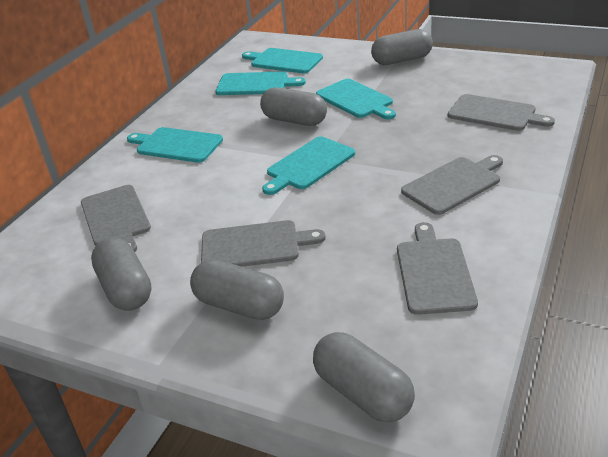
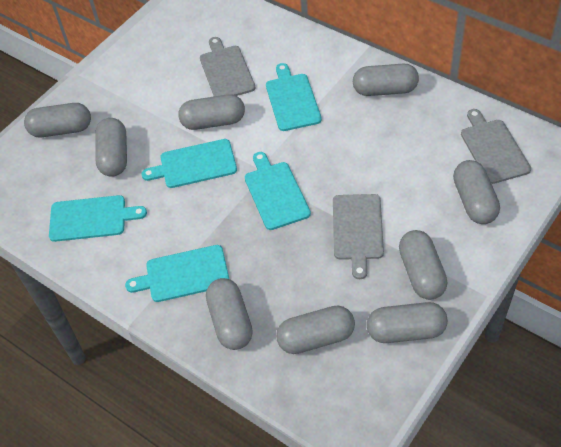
grey capsule: 5 -> 9
grey cutting board: 5 -> 3

